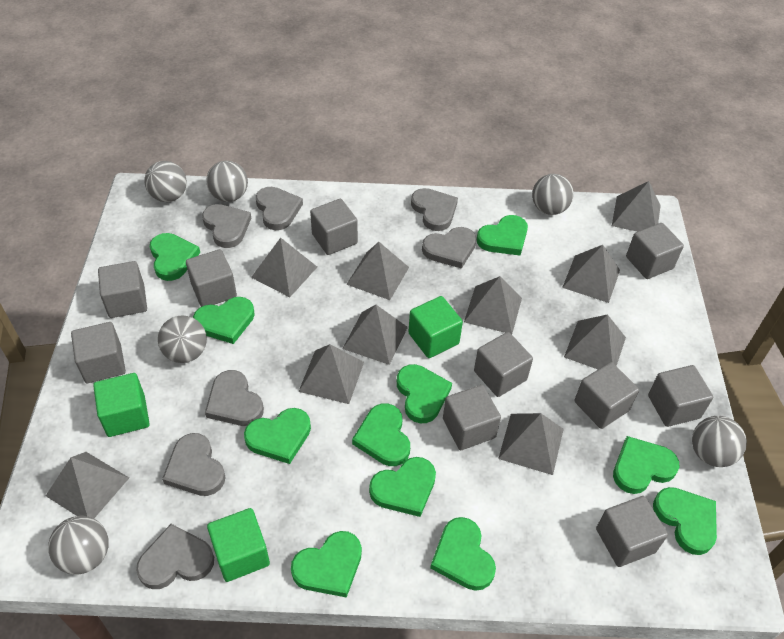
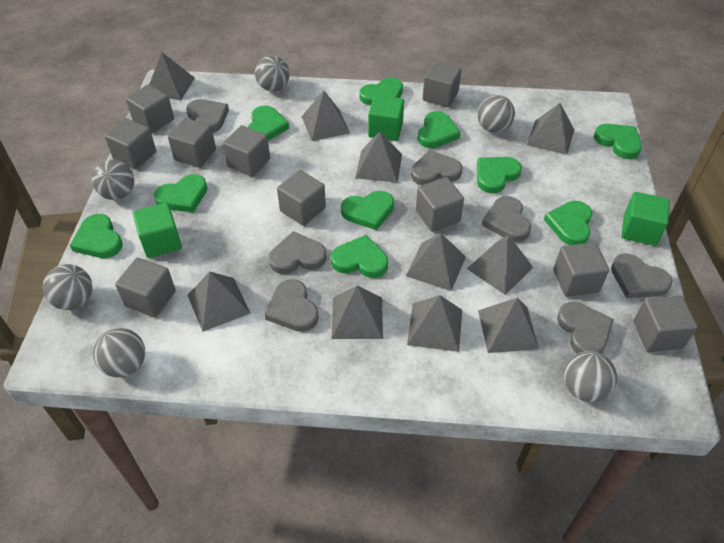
green heart: 11 -> 10

